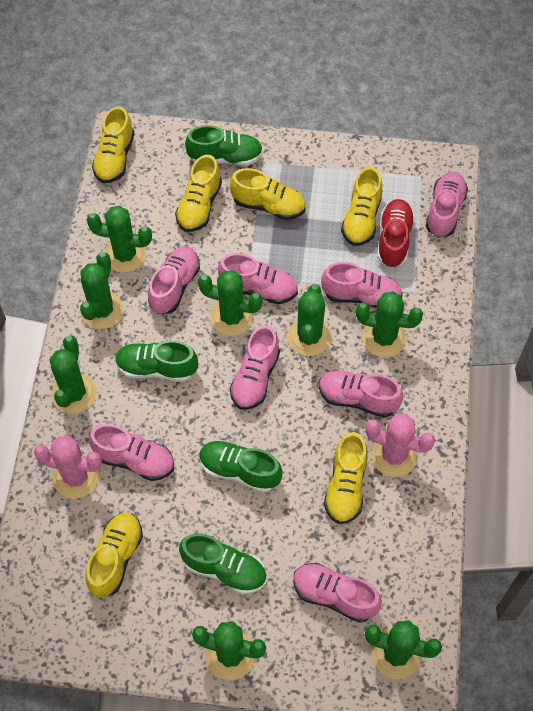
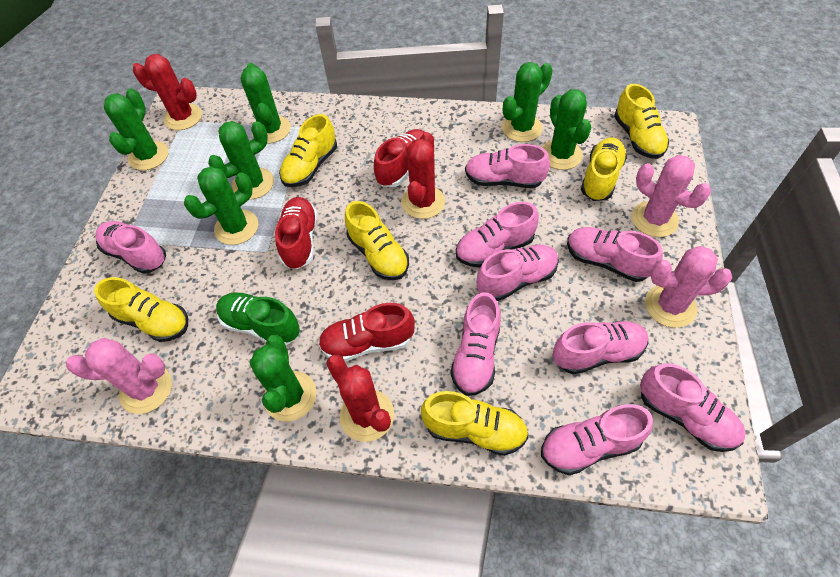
green cactus: 8 -> 7
green shoe: 4 -> 1
pink cactus: 2 -> 3
pink shoe: 8 -> 9
red cactus: 0 -> 3
red shoe: 1 -> 3

